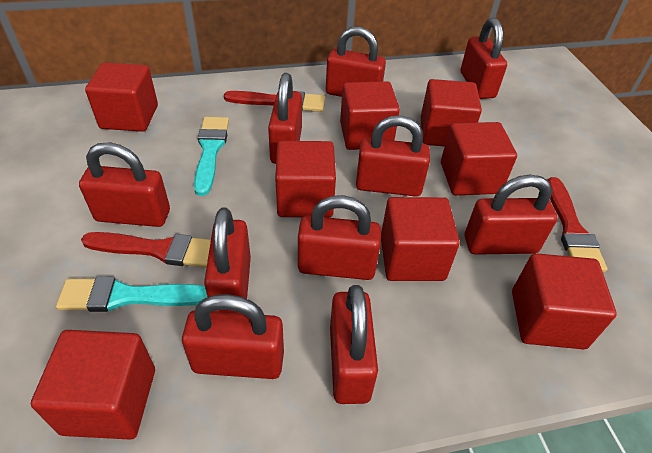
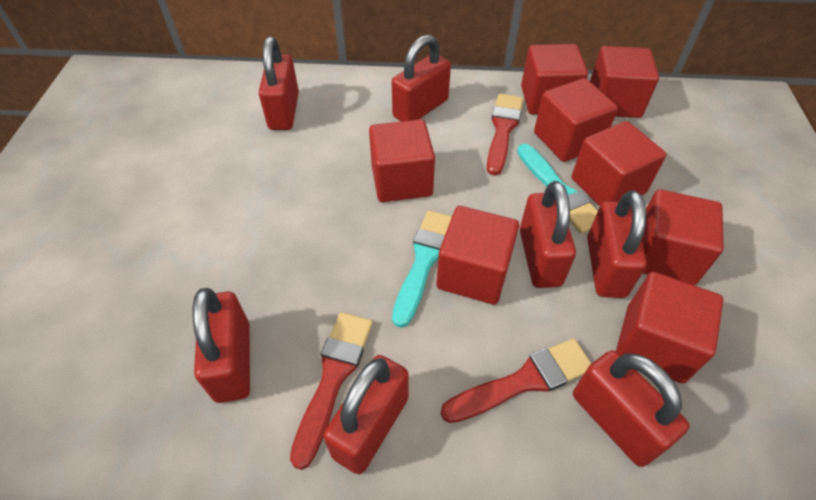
red padlock: 10 -> 7

